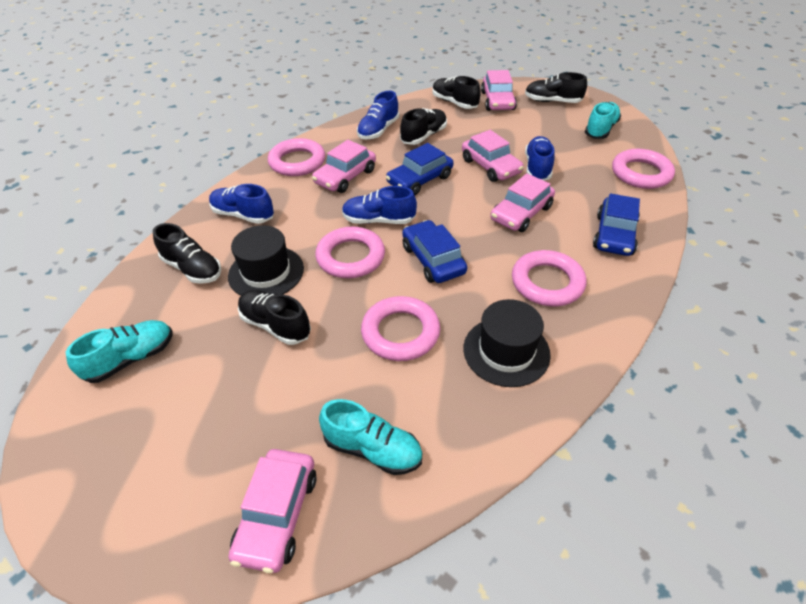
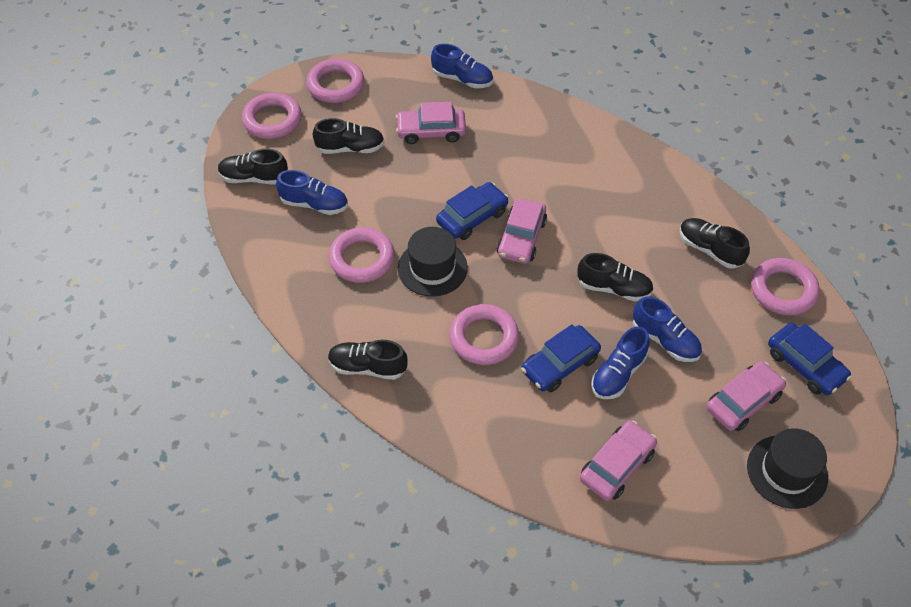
pink car: 5 -> 4
turquoise shoe: 3 -> 0

